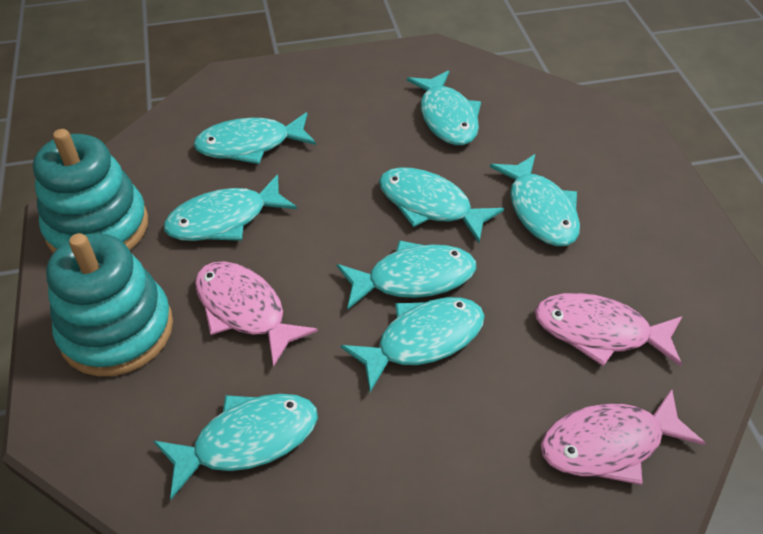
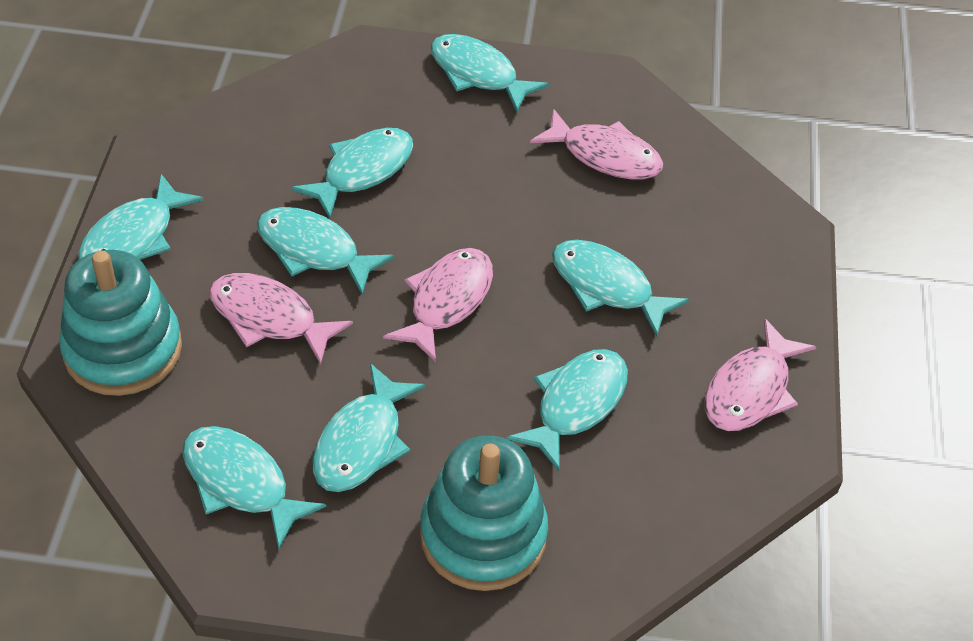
pink fish: 3 -> 4

